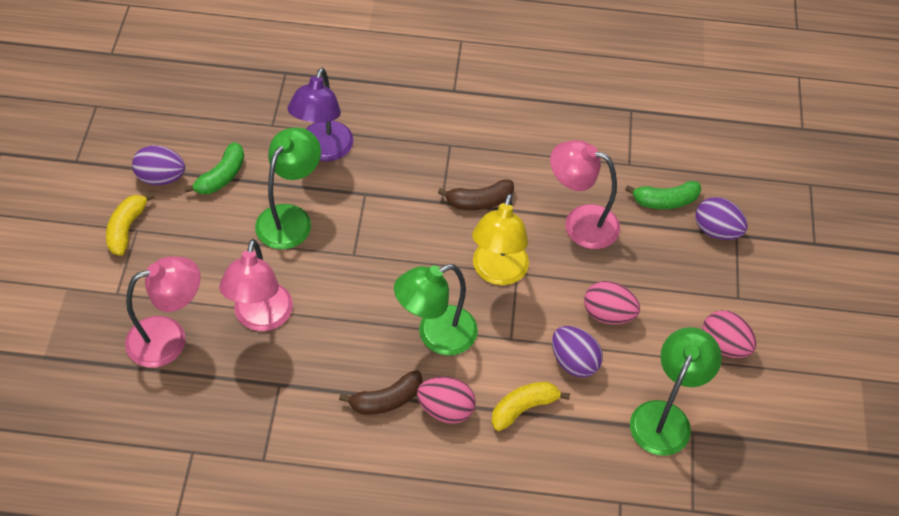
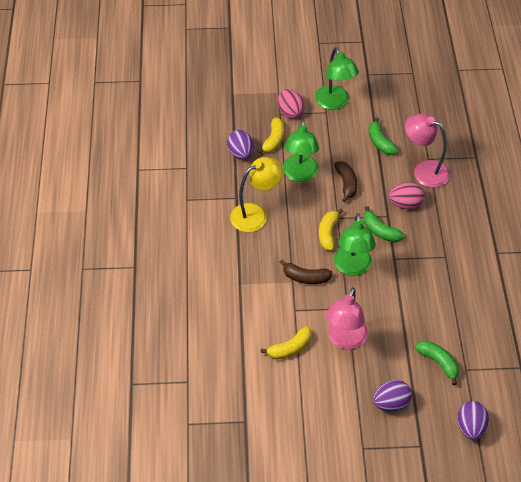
green banana: 2 -> 3
pink egg: 3 -> 2
pink lamp: 3 -> 2
purple lamp: 1 -> 0
yellow banana: 2 -> 3

